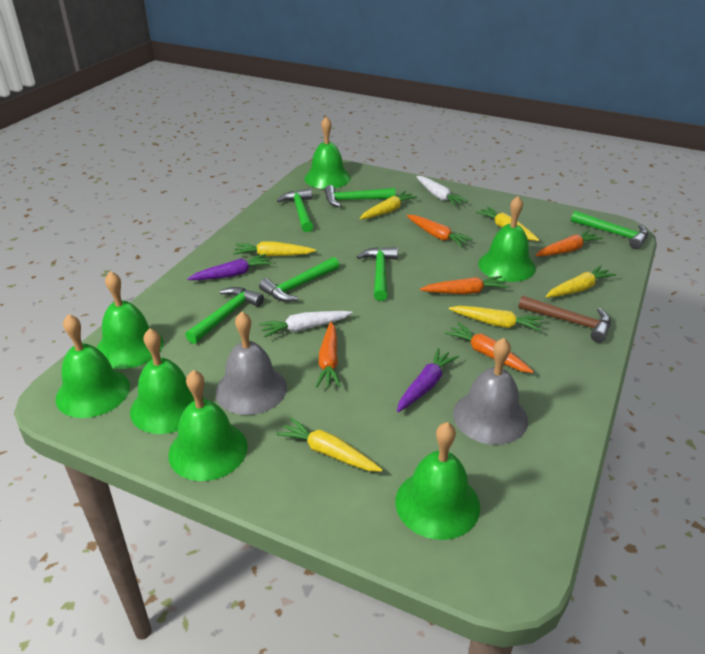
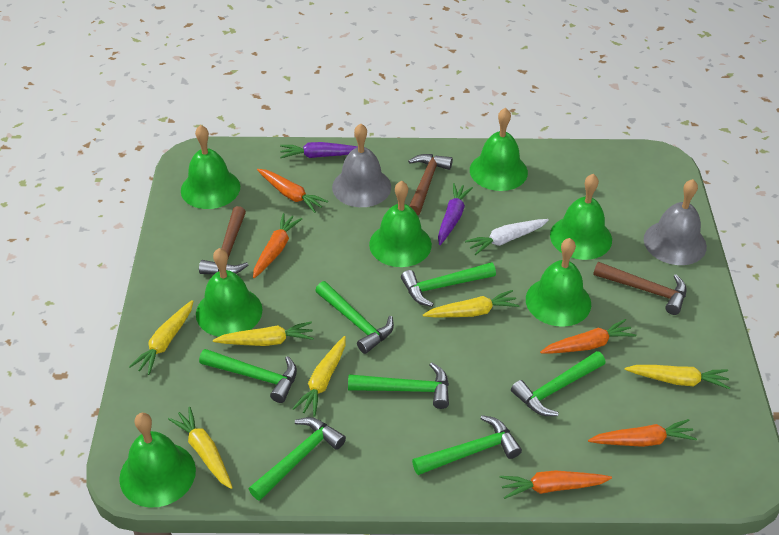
brown hammer: 1 -> 3
green hammer: 6 -> 7
white carrot: 2 -> 1

